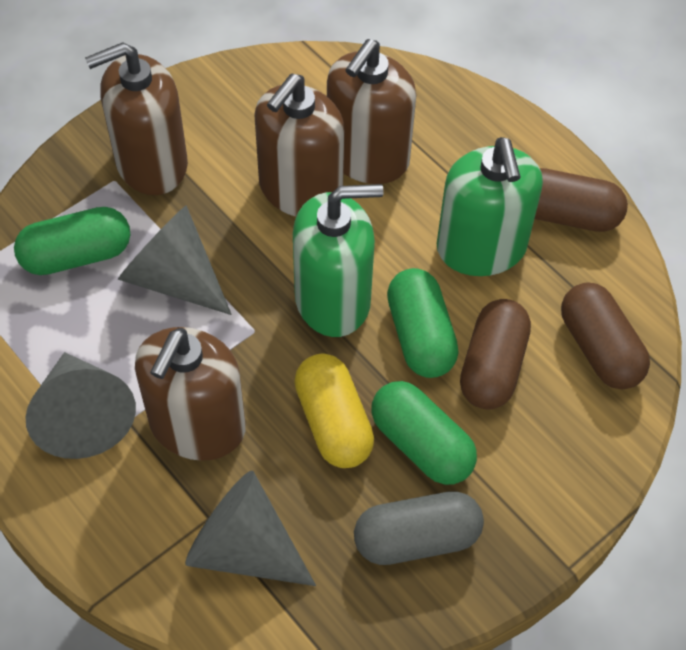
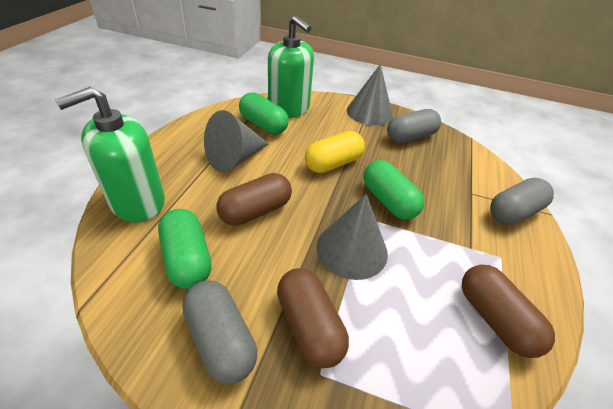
brown soap dispenser: 4 -> 0
grey capsule: 1 -> 3

